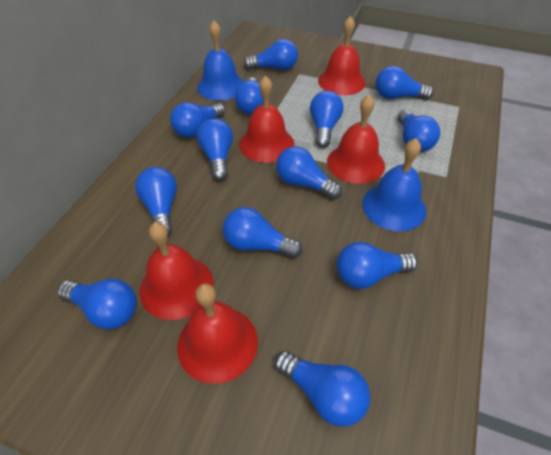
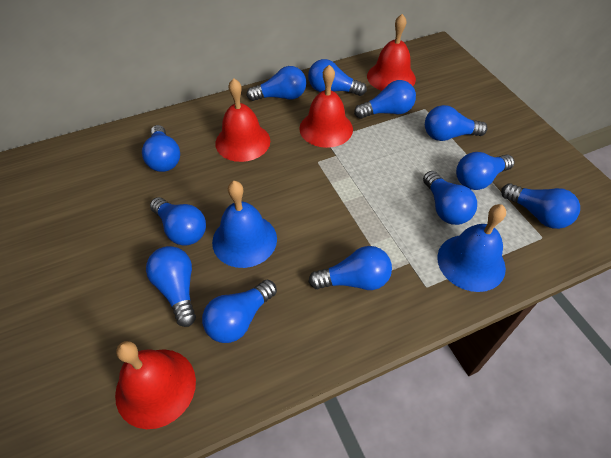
blue light bulb: 13 -> 12
red bell: 5 -> 4

